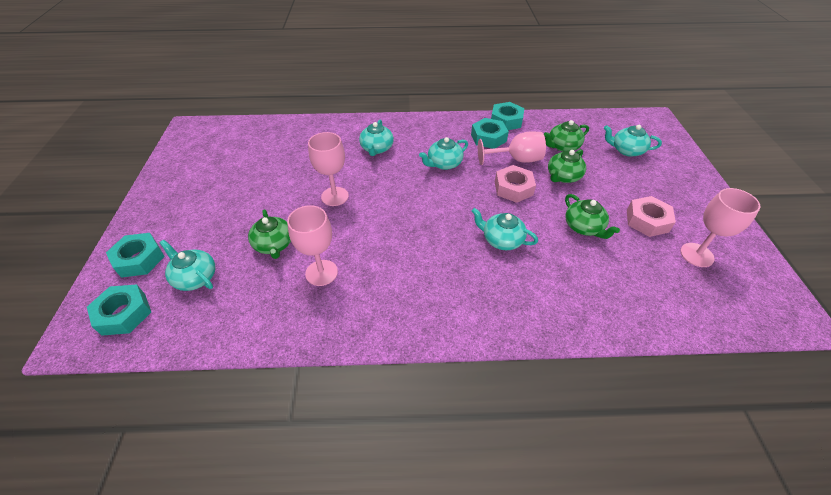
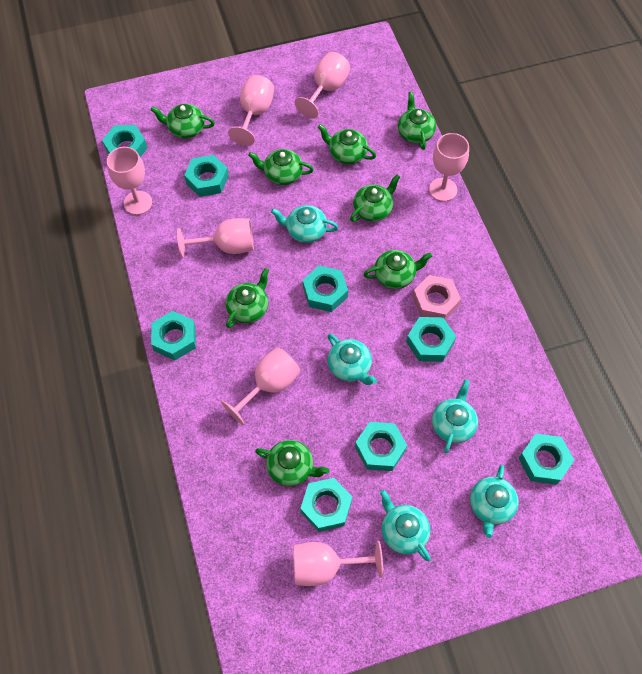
green teapot: 4 -> 8
pink goblet: 4 -> 7
pink nut: 2 -> 1
turquoise nut: 4 -> 8

